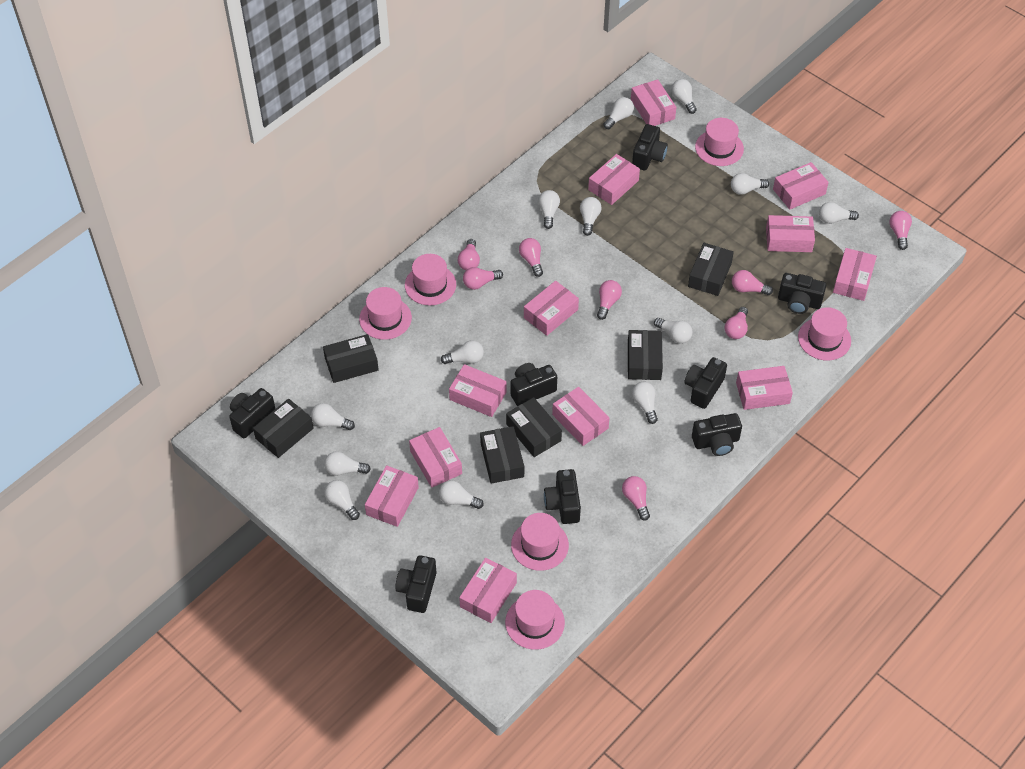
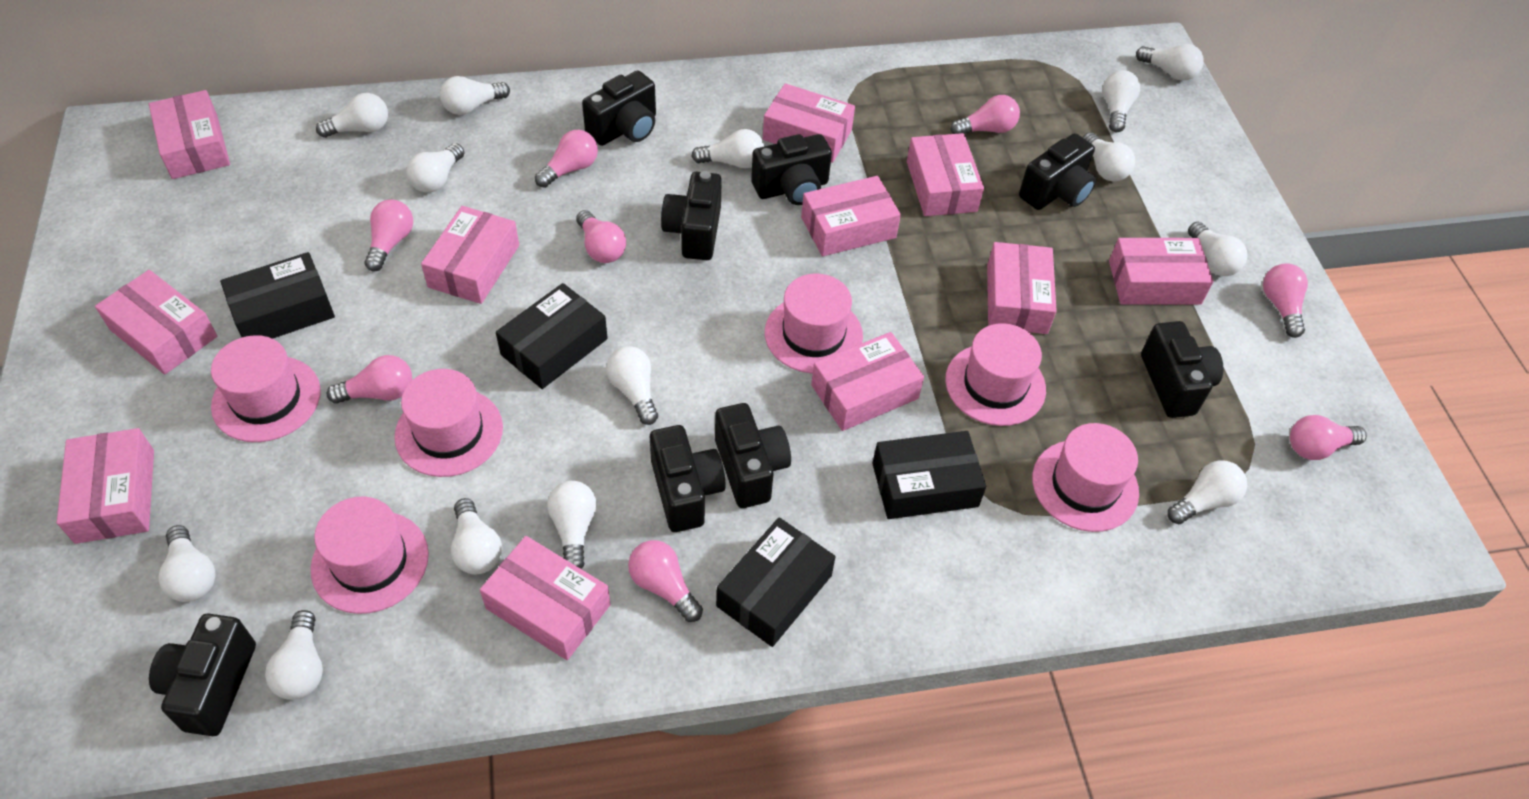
black box: 6 -> 4
pink box: 12 -> 11
white light bulb: 13 -> 14

